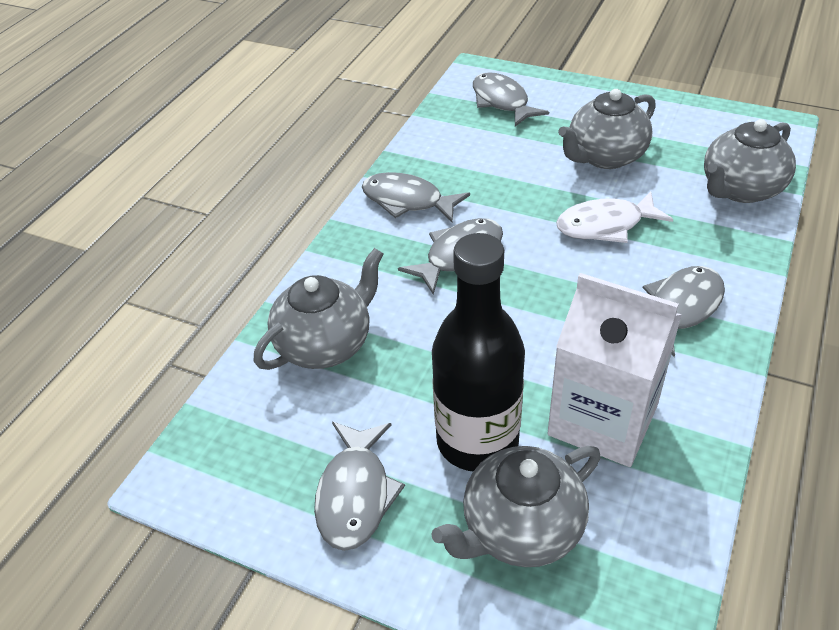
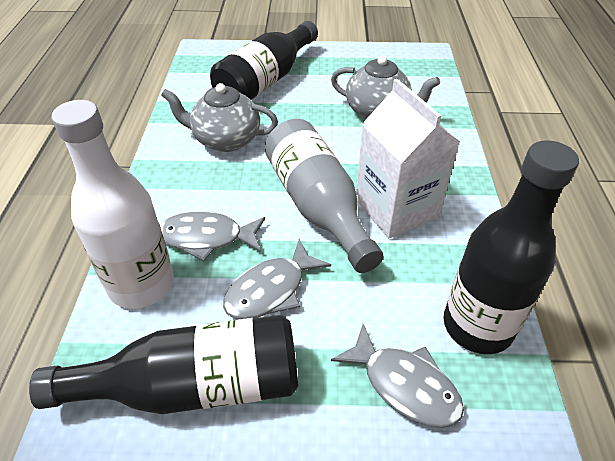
black bottle: 1 -> 3
grey bottle: 0 -> 1
grey fish: 5 -> 3
grey teapot: 4 -> 2
white bottle: 0 -> 1
white fish: 1 -> 0

